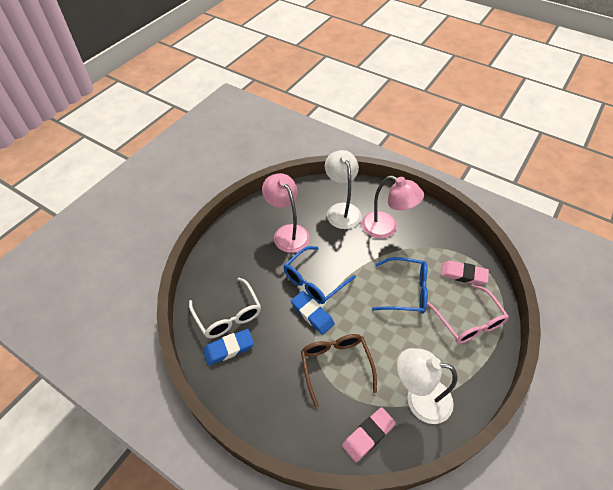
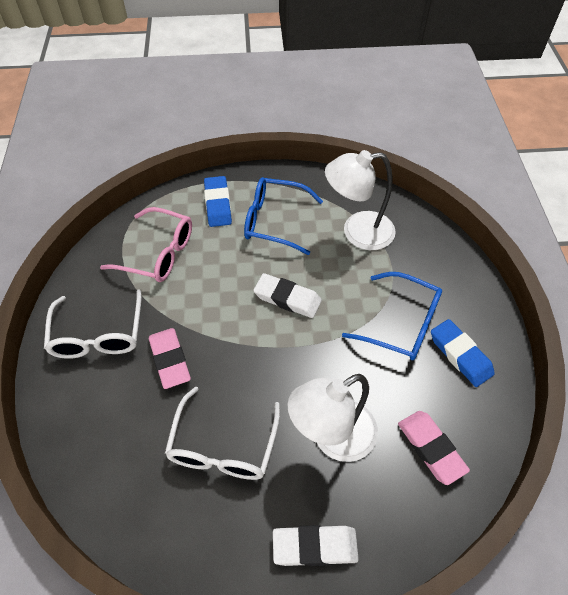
brown glasses: 1 -> 0
pink lamp: 2 -> 0
white eraser: 0 -> 2
white glasses: 1 -> 2

